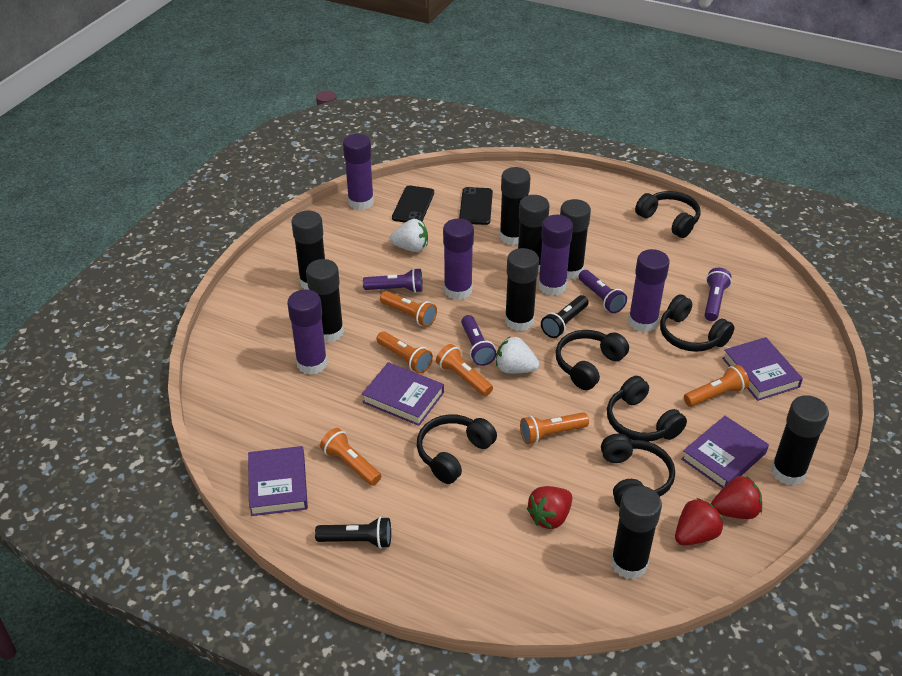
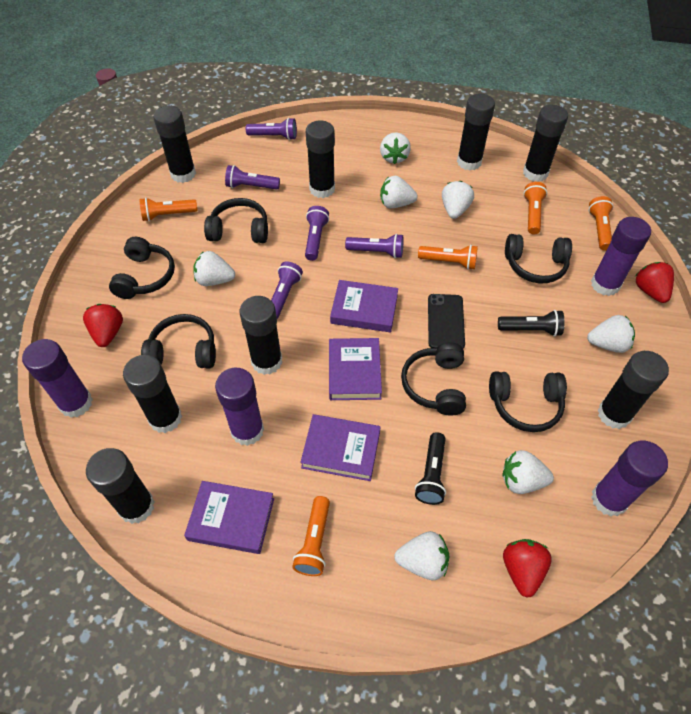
black phone: 2 -> 1
orange flashlight: 6 -> 5
purple flashlight: 4 -> 5
purple glue stick: 5 -> 4
white strawberry: 2 -> 7

